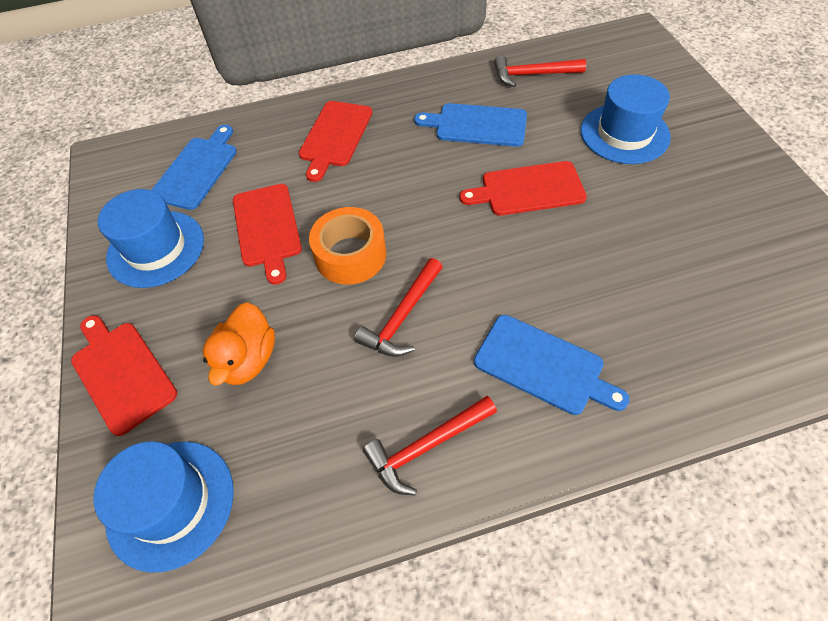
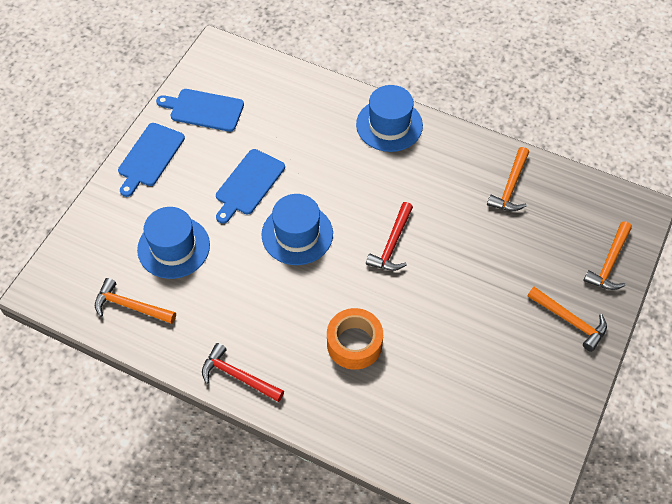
orange duck: 1 -> 0
orange hammer: 0 -> 4
red cutting board: 4 -> 0
red hammer: 3 -> 2

